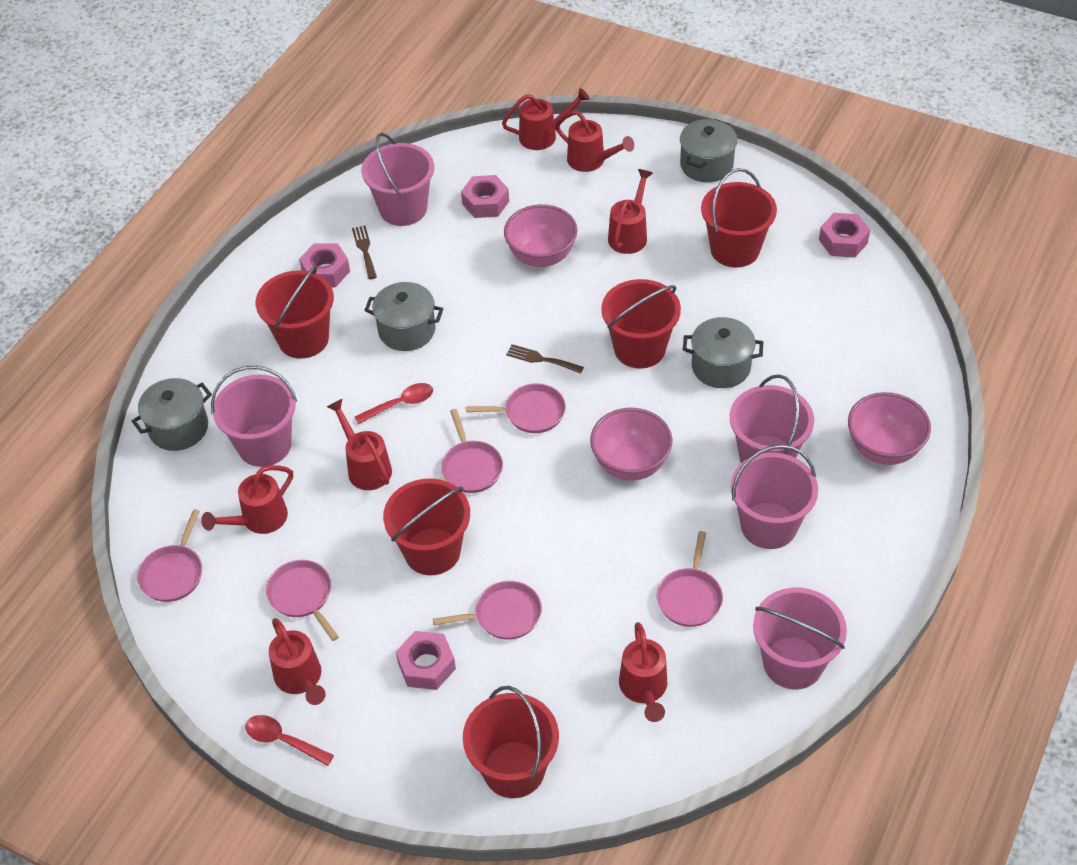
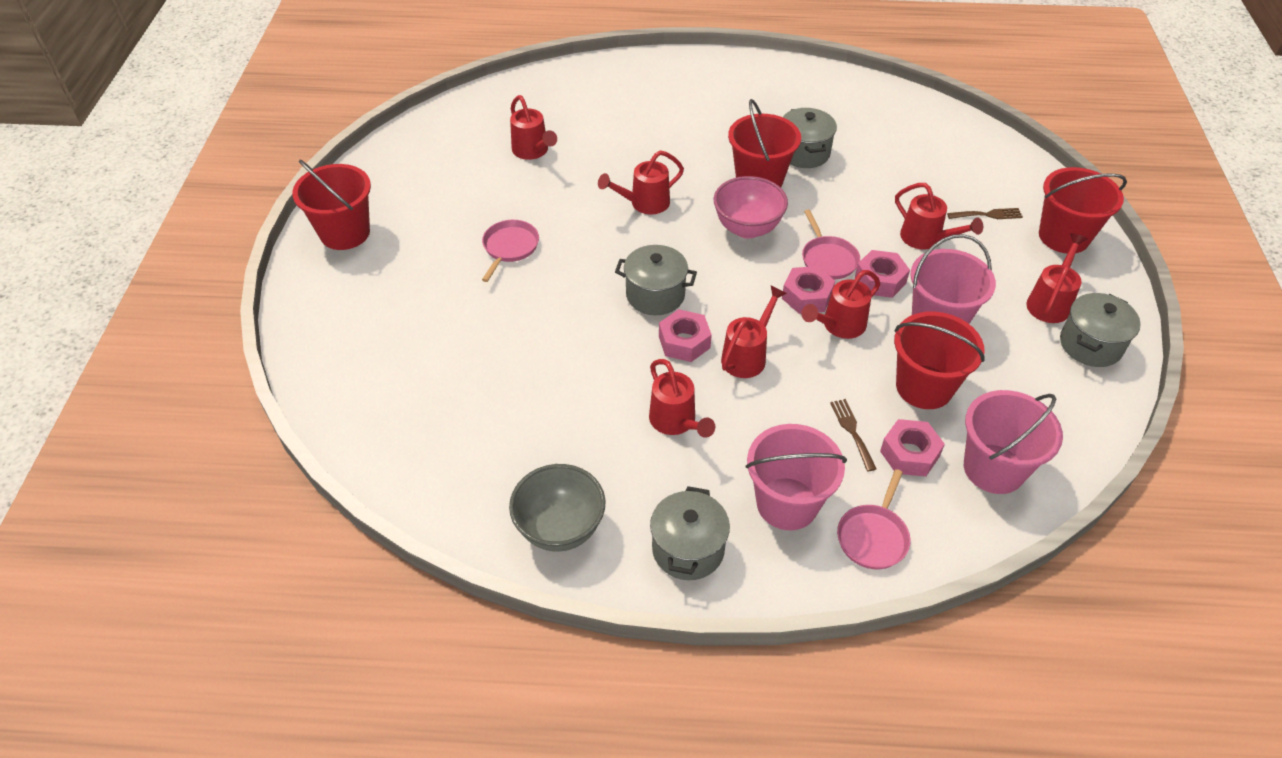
grey bowl: 0 -> 1
pink bowl: 3 -> 1
pink bucket: 5 -> 3
pink pan: 6 -> 3
red bucket: 5 -> 4
red spoon: 2 -> 0

